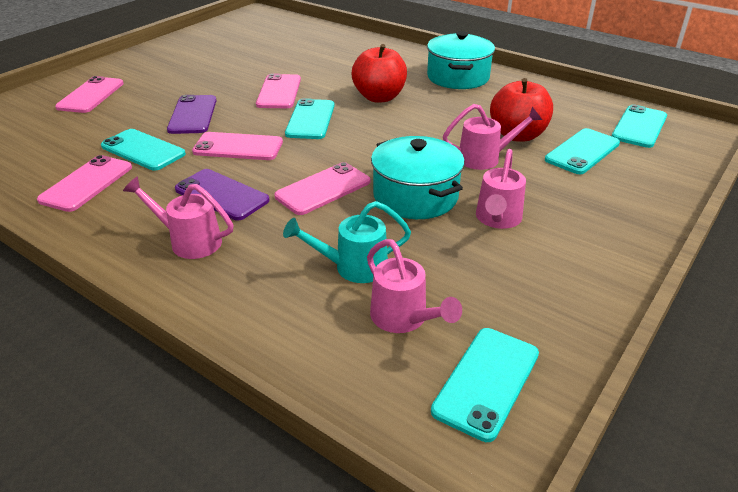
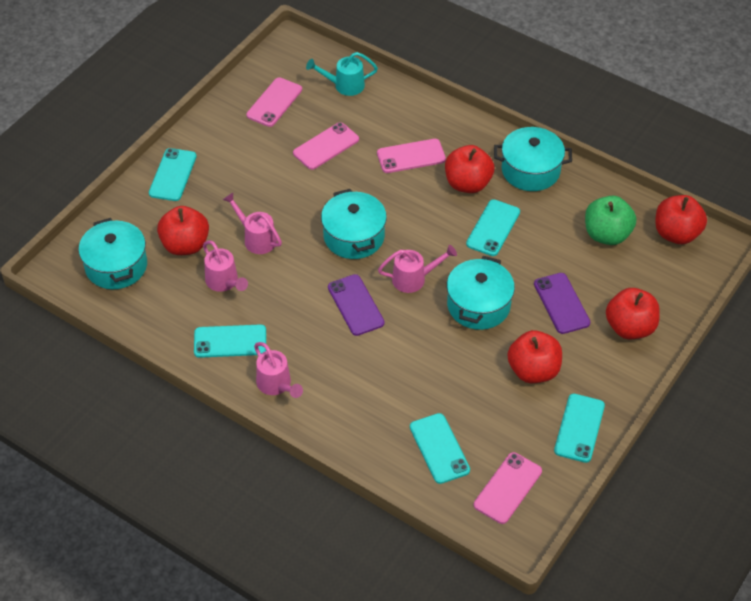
green apple: 0 -> 1
pink phone: 5 -> 4
red apple: 2 -> 5
turquoise pot: 2 -> 4

